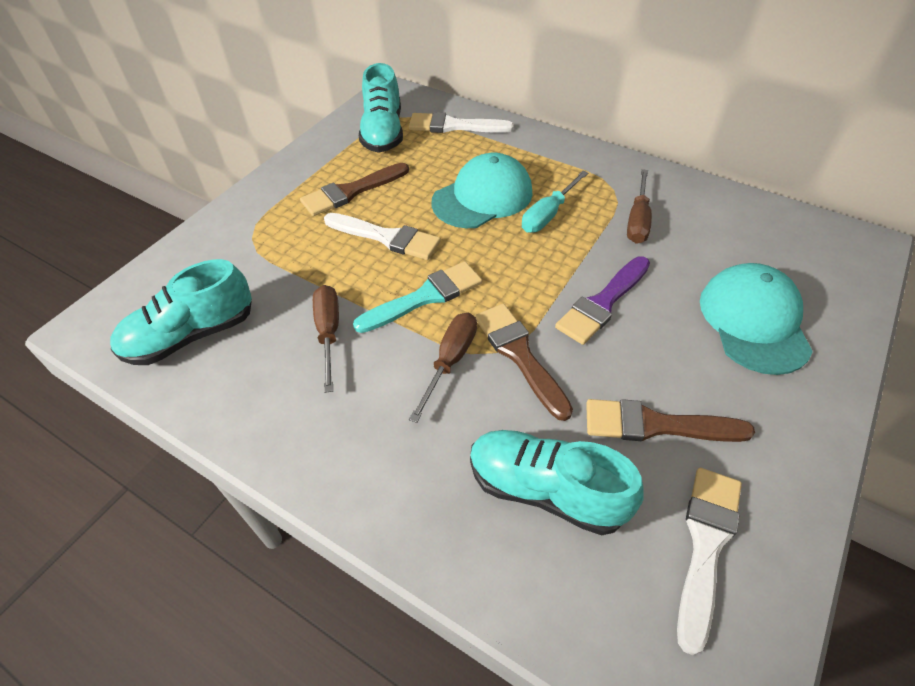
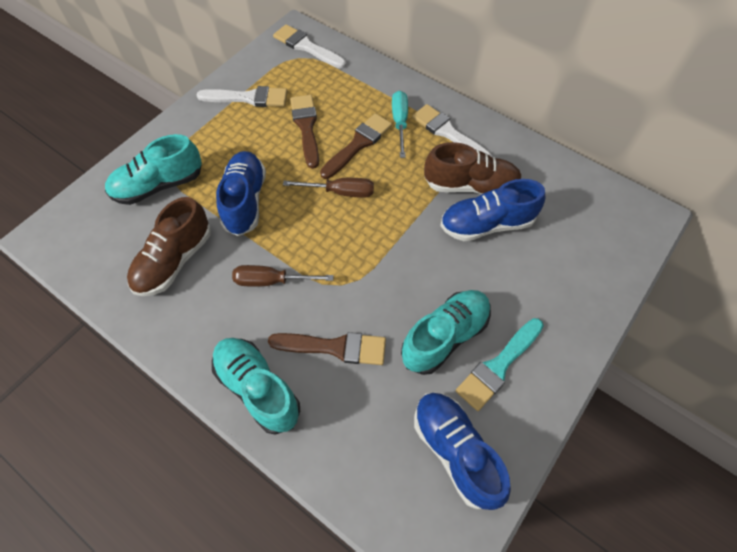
blue shoe: 0 -> 3
brown screwdriver: 3 -> 2
brown shoe: 0 -> 2
purple brush: 1 -> 0
turquoise cap: 2 -> 0

